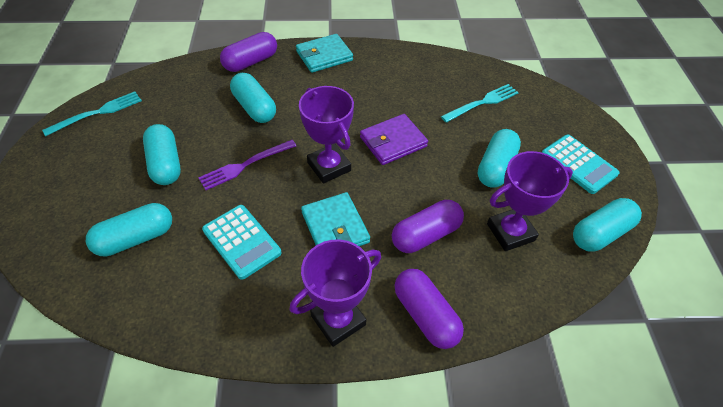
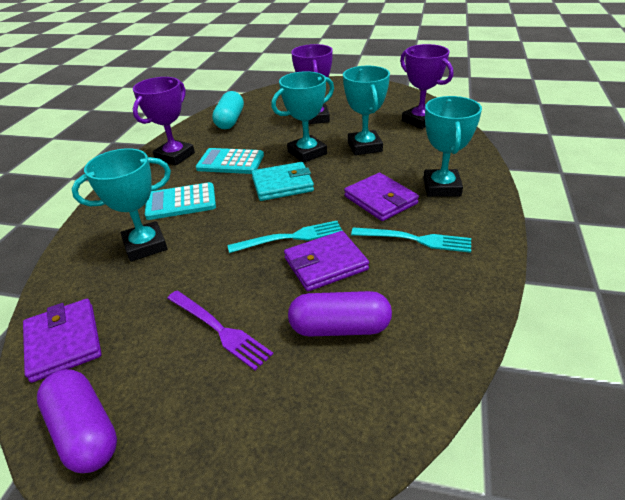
purple capsule: 3 -> 2
purple wallet: 1 -> 3
turquoise capsule: 5 -> 1
turquoise trophy: 0 -> 4
turquoise wallet: 2 -> 1

